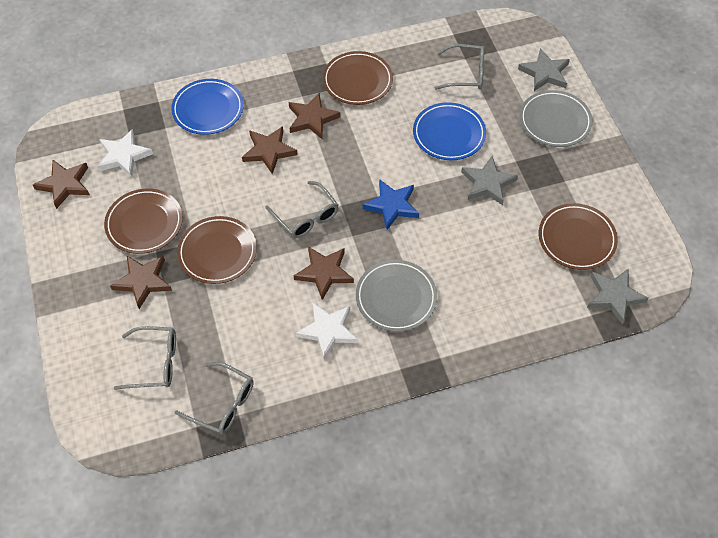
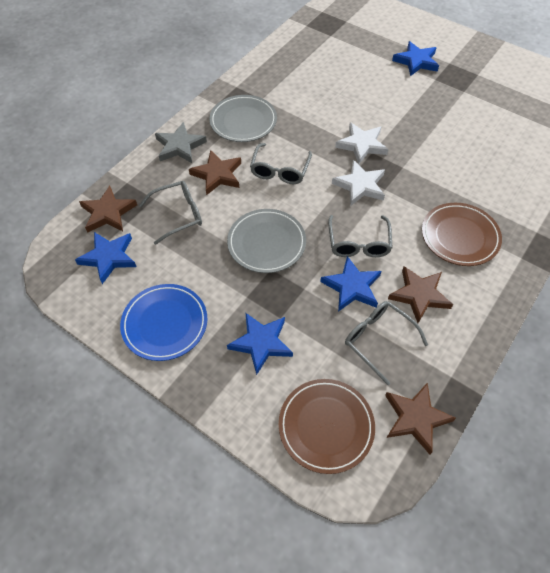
blue plate: 2 -> 1
blue star: 1 -> 4
brown plate: 4 -> 2
brown star: 5 -> 4
grey star: 3 -> 1

